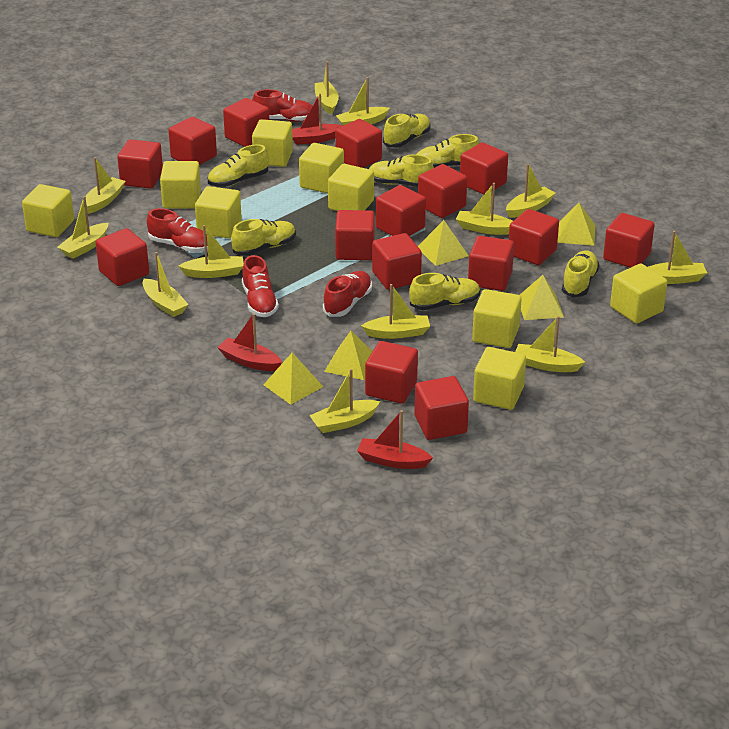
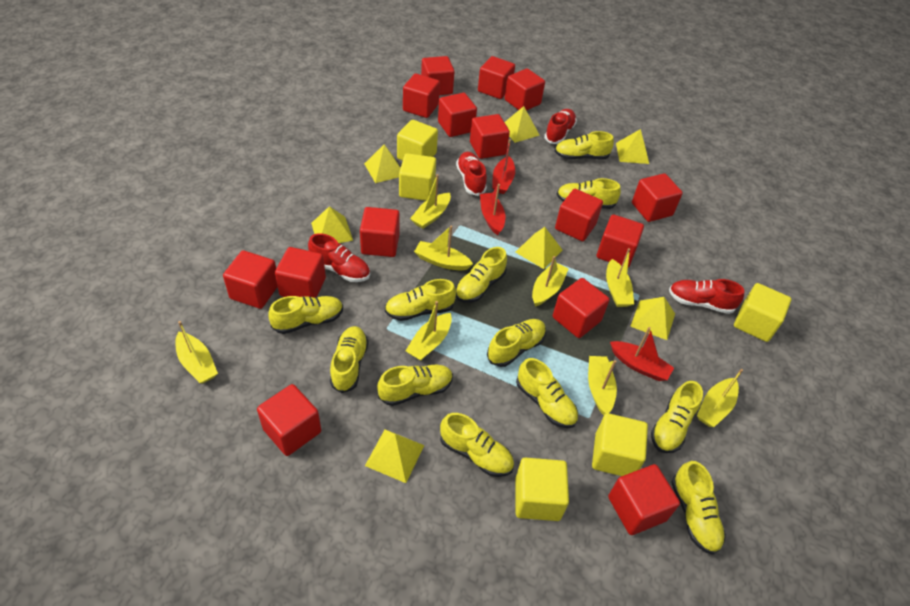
yellow boat: 12 -> 8
yellow cube: 9 -> 5
yellow pyramid: 5 -> 7
yellow shoe: 7 -> 12

